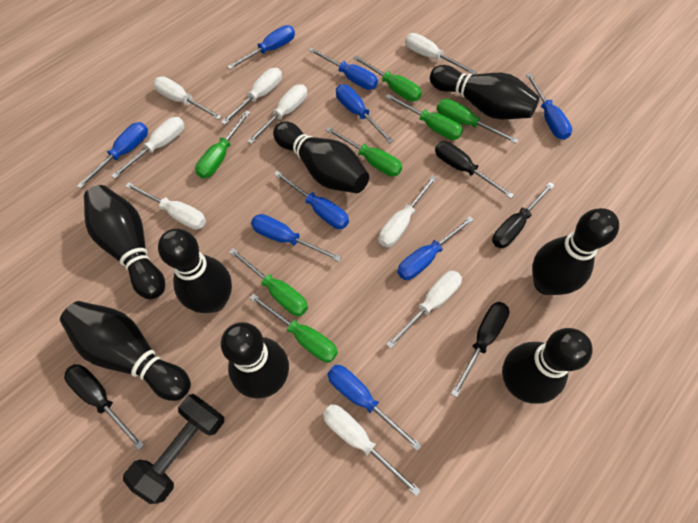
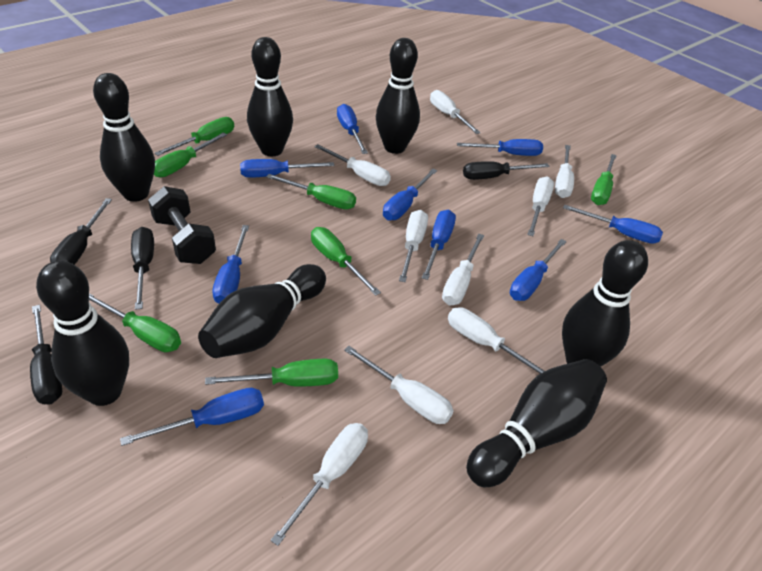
black bowling pin: 8 -> 7

